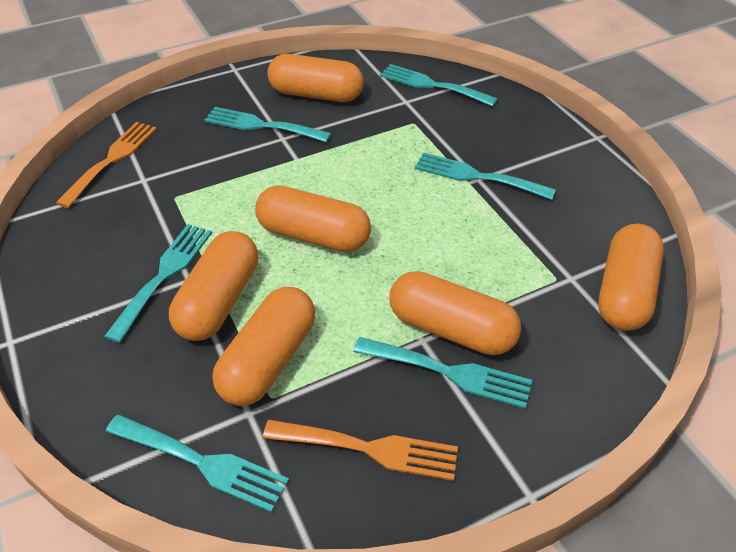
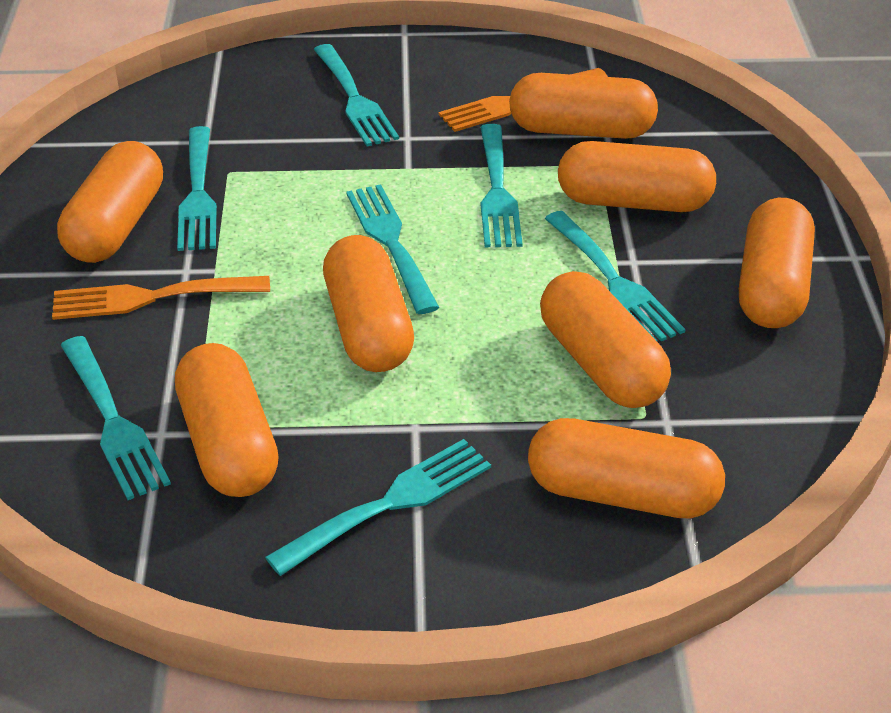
orange capsule: 6 -> 8
turquoise fork: 6 -> 7

